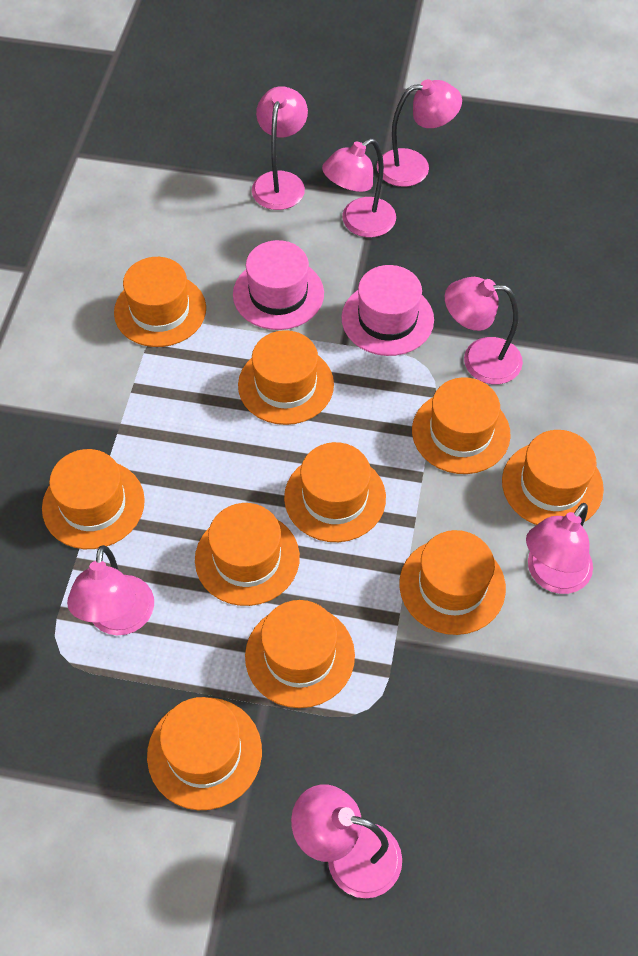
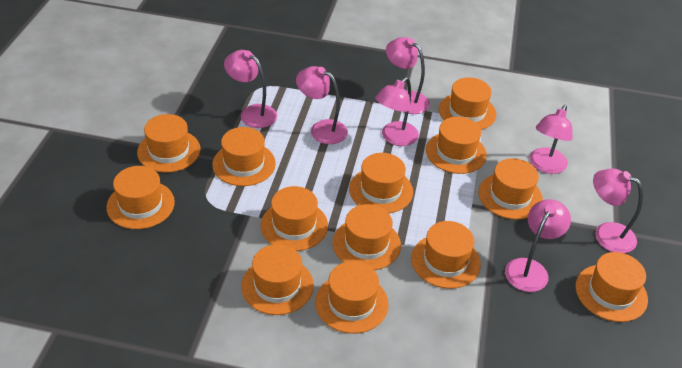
orange hat: 10 -> 13
pink hat: 2 -> 0

